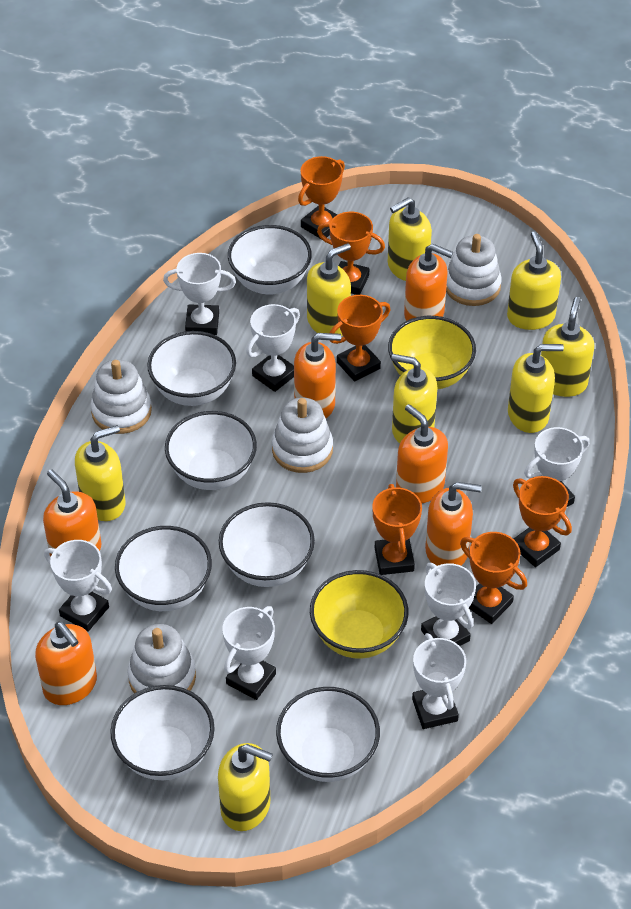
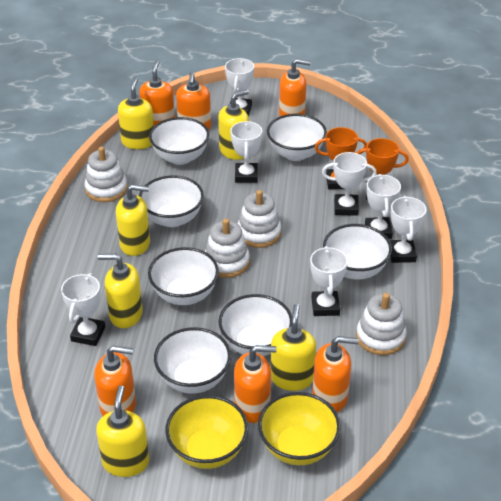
orange trophy: 6 -> 2
yellow soap dispenser: 8 -> 6

